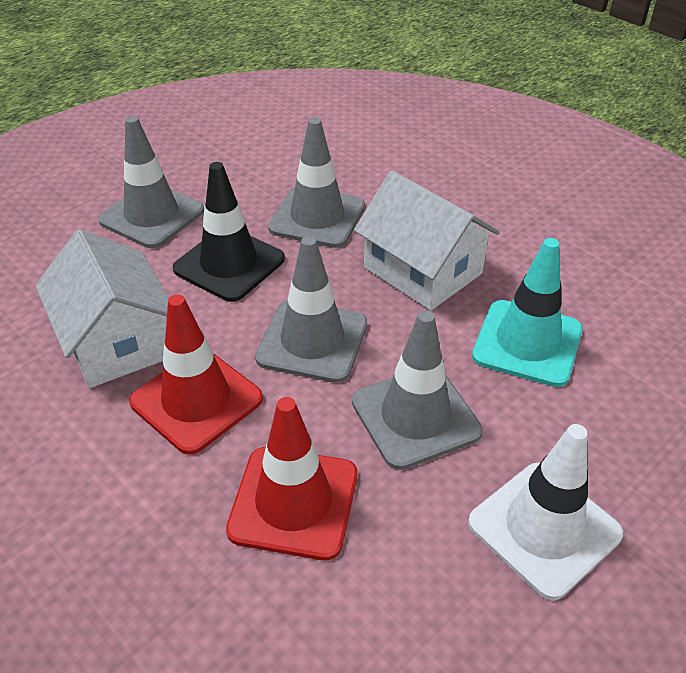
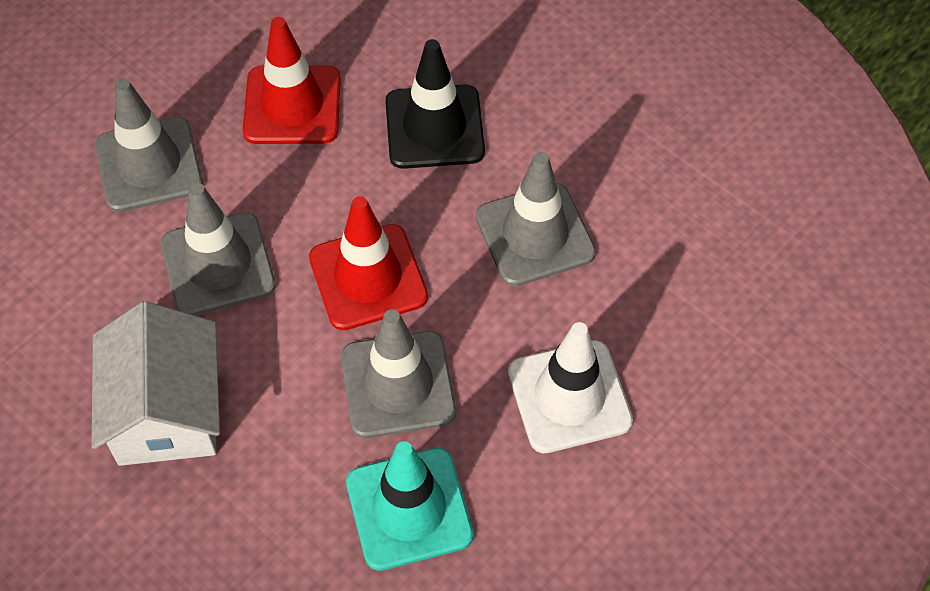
white house: 2 -> 1

